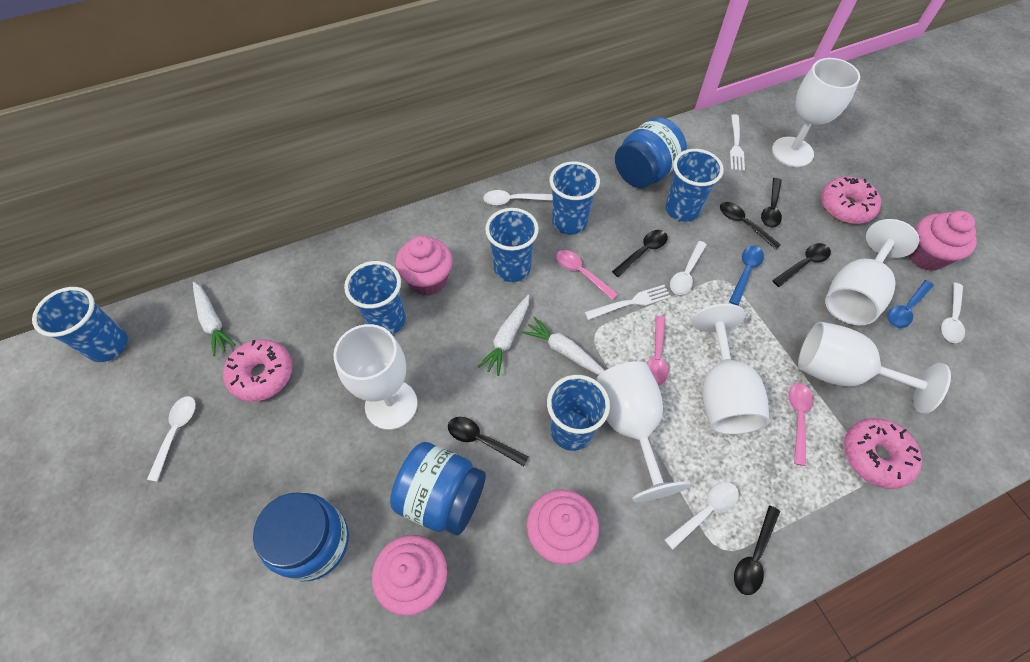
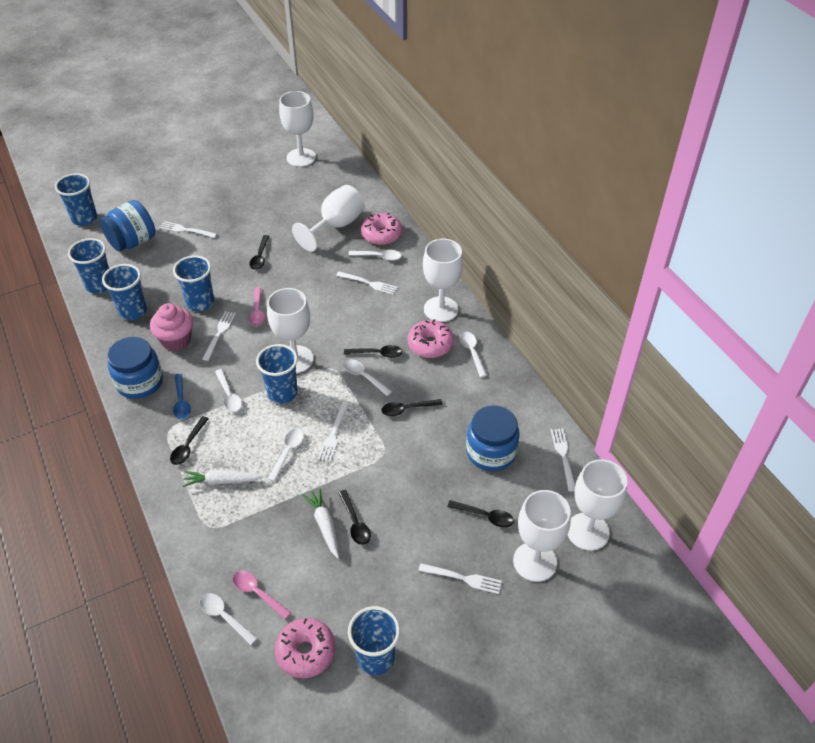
blue spoon: 2 -> 1
pink cupcake: 4 -> 1
pink spoon: 3 -> 2
white carrot: 3 -> 2
white fork: 2 -> 6
white spoon: 5 -> 6

